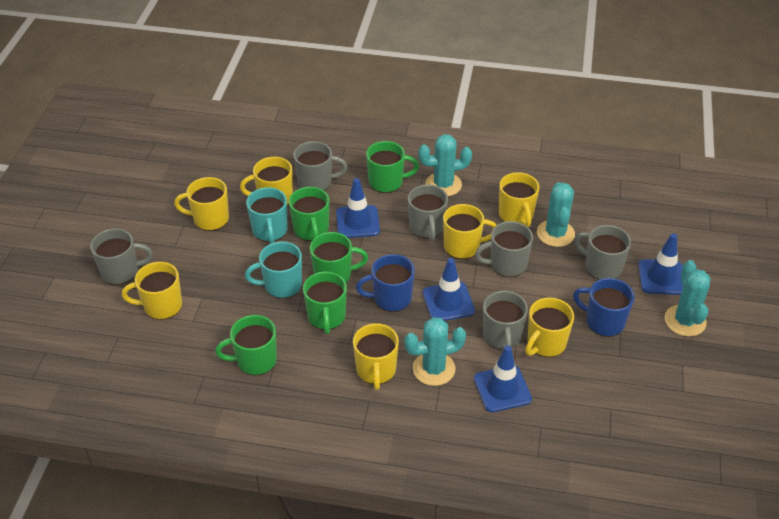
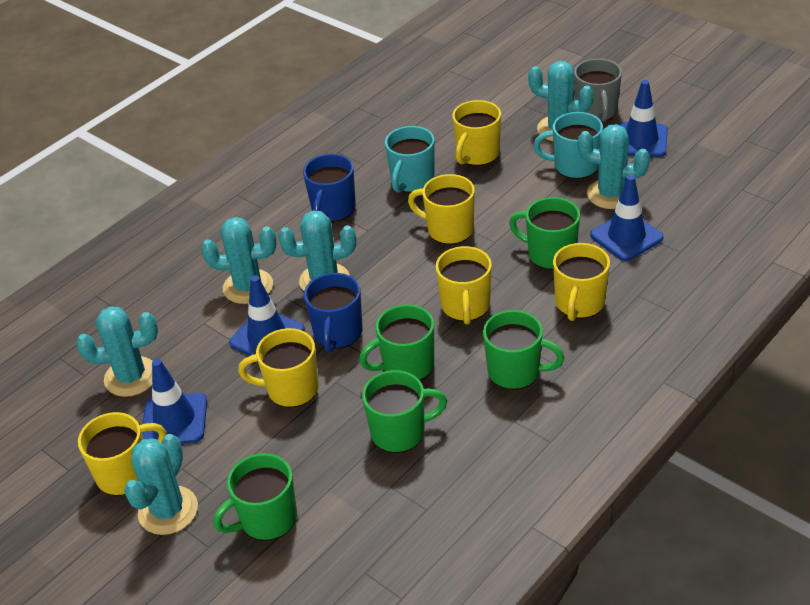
grey mug: 6 -> 1
turquoise cactus: 4 -> 6
yellow mug: 7 -> 6

